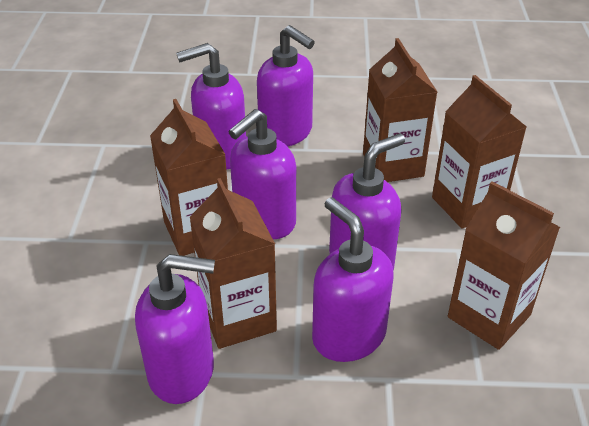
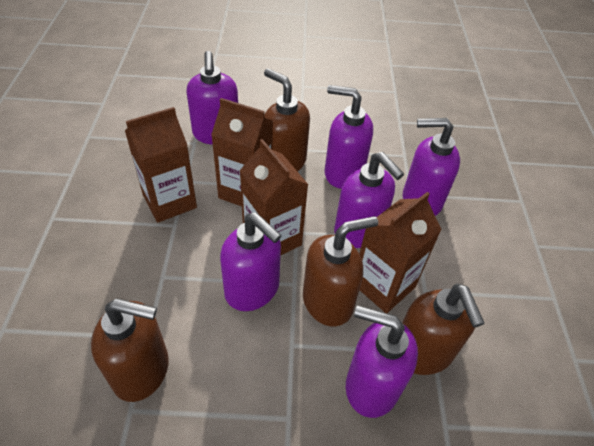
brown carton: 5 -> 4
brown soap dispenser: 0 -> 4

